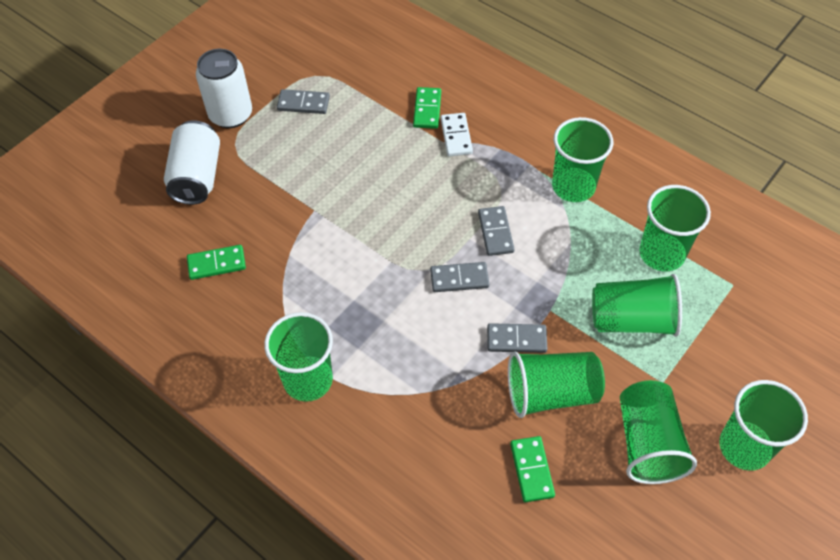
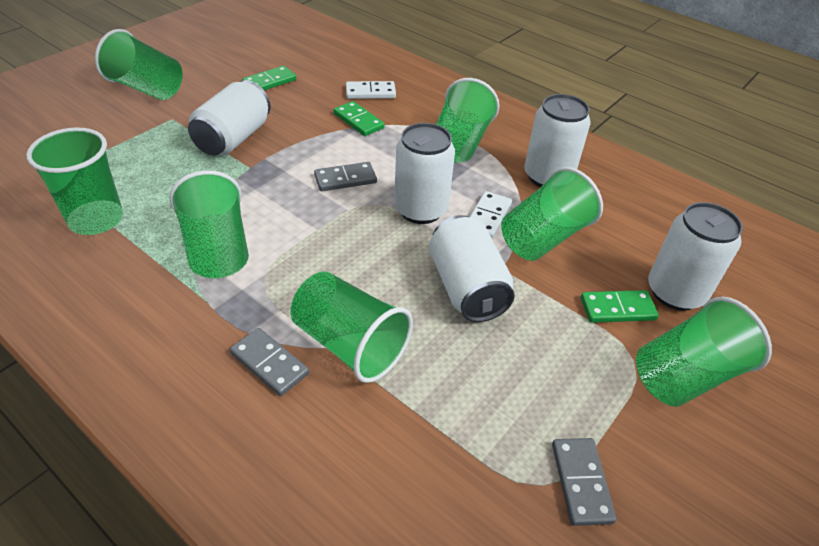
grey domino: 4 -> 3
white can: 2 -> 5
white domino: 1 -> 2

